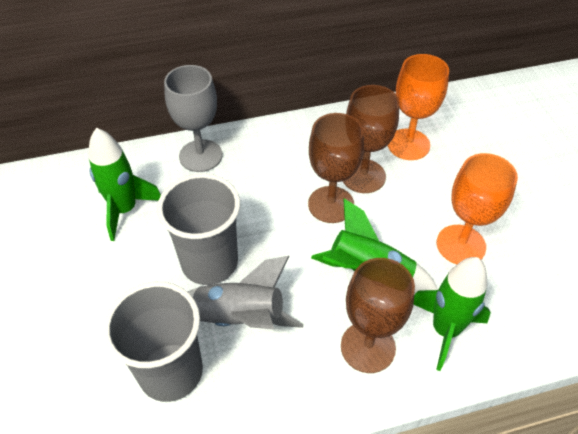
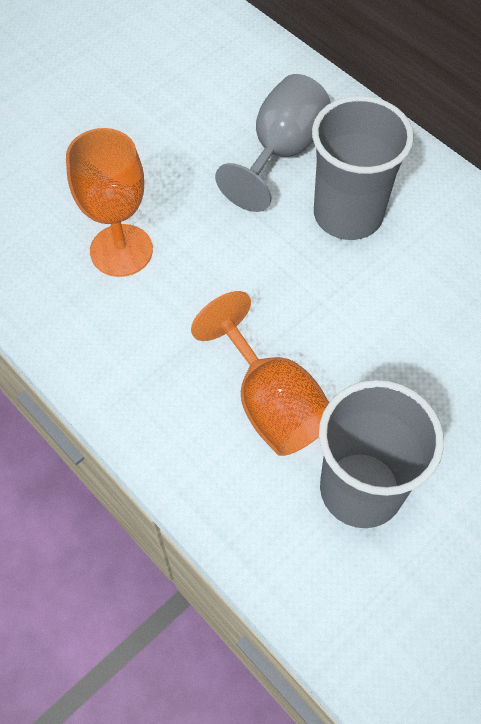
brown goblet: 3 -> 0
green rocket: 3 -> 0
grey rocket: 1 -> 0

